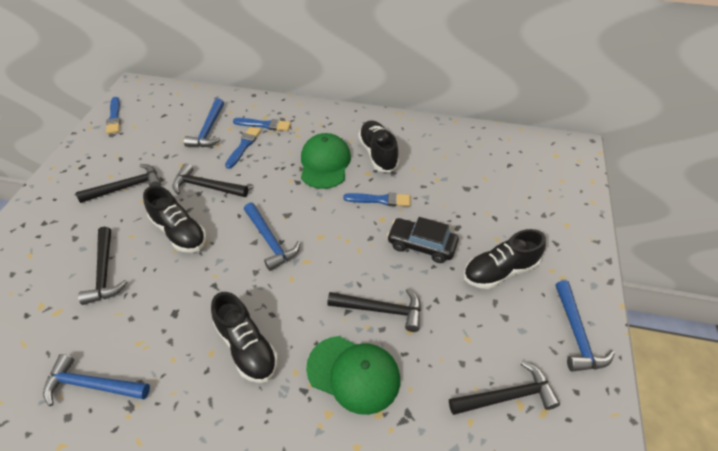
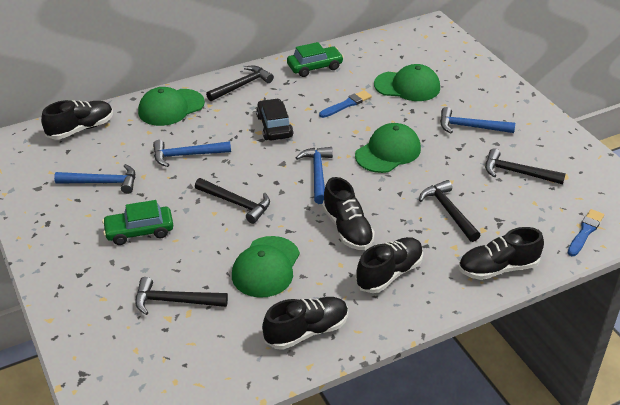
black shoe: 4 -> 5
blue brush: 4 -> 2
green cap: 2 -> 4
green car: 0 -> 2

